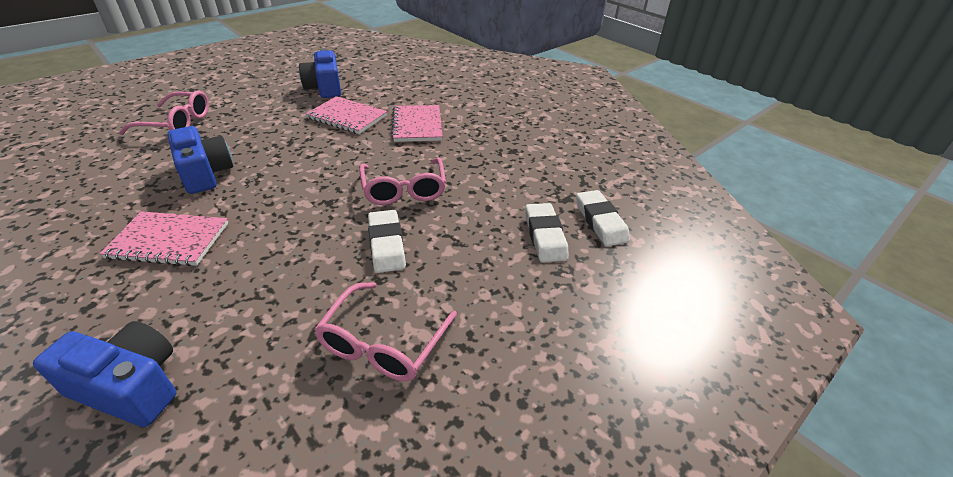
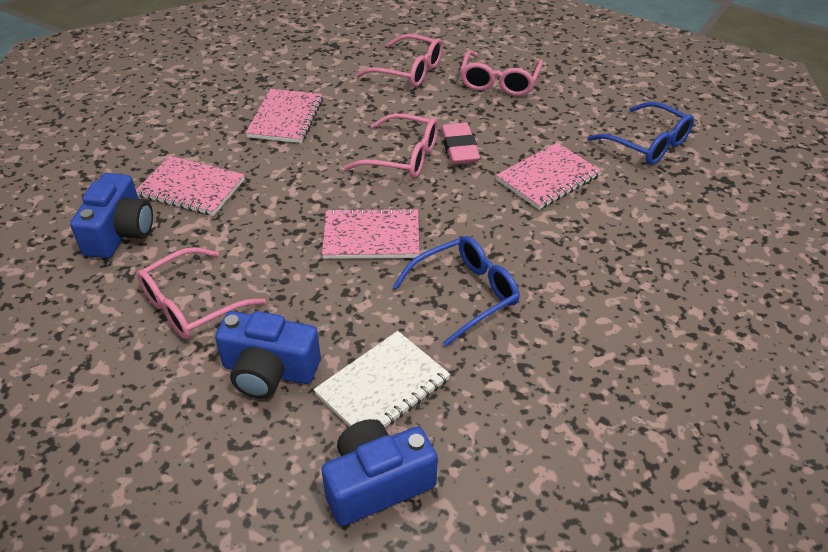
blue glasses: 0 -> 2
pink eraser: 0 -> 1
pink glasses: 3 -> 4
pink notebook: 3 -> 4
white eraser: 3 -> 0
white notebook: 0 -> 1

